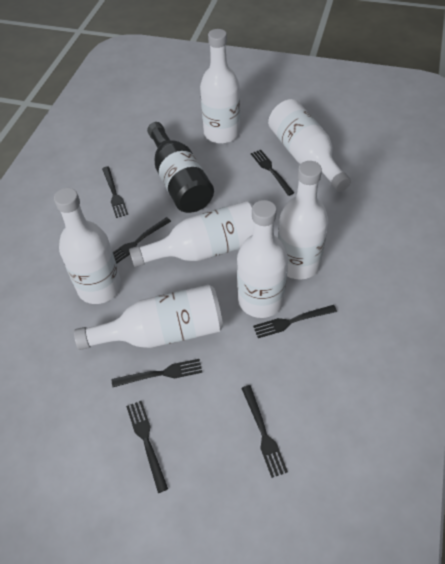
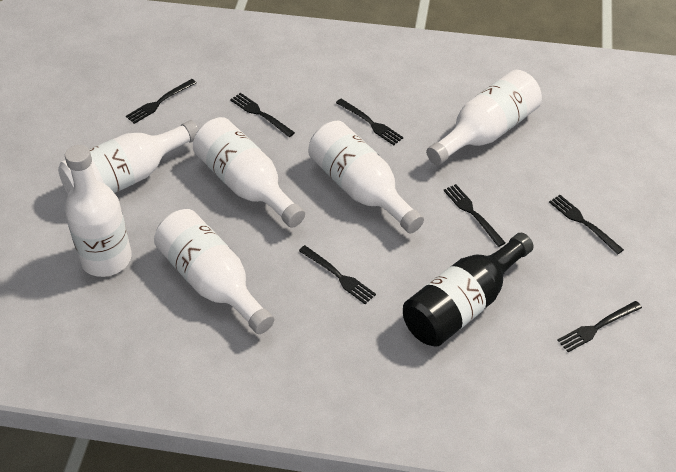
white bottle: 7 -> 6

